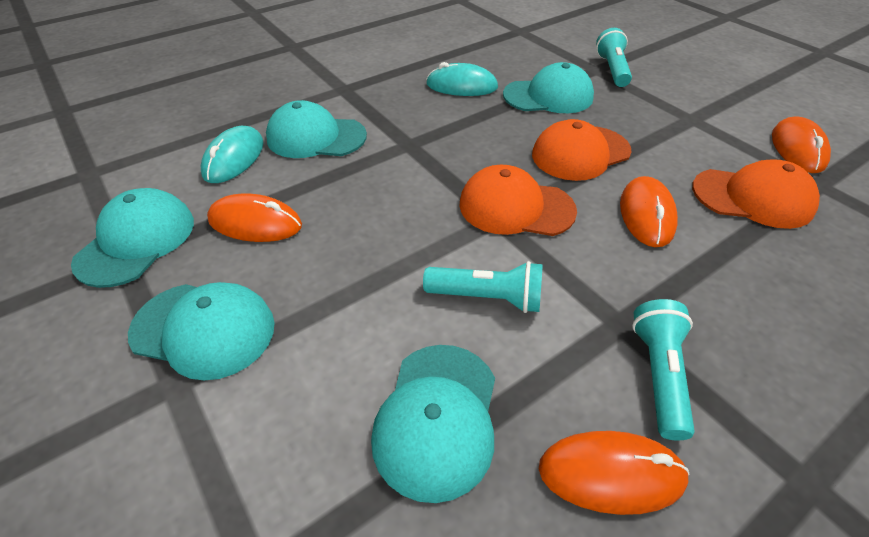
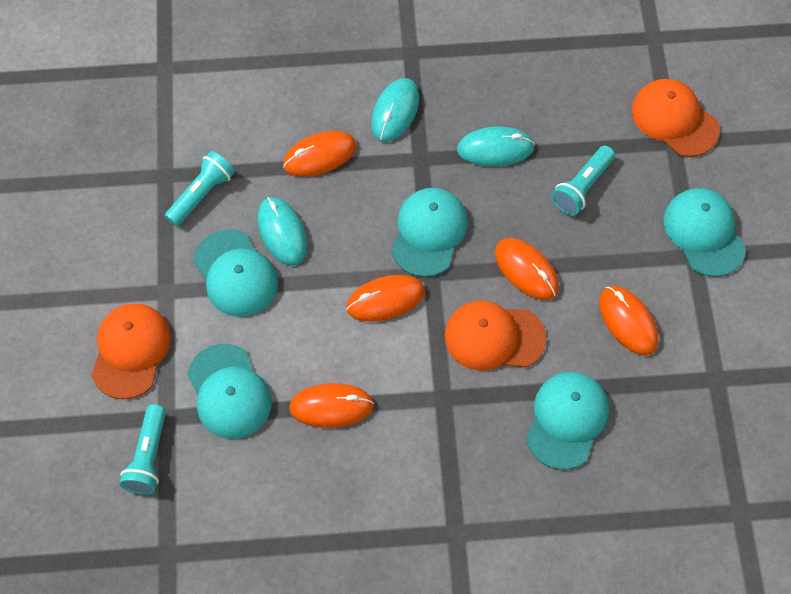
orange mouse: 4 -> 5
turquoise mouse: 2 -> 3

